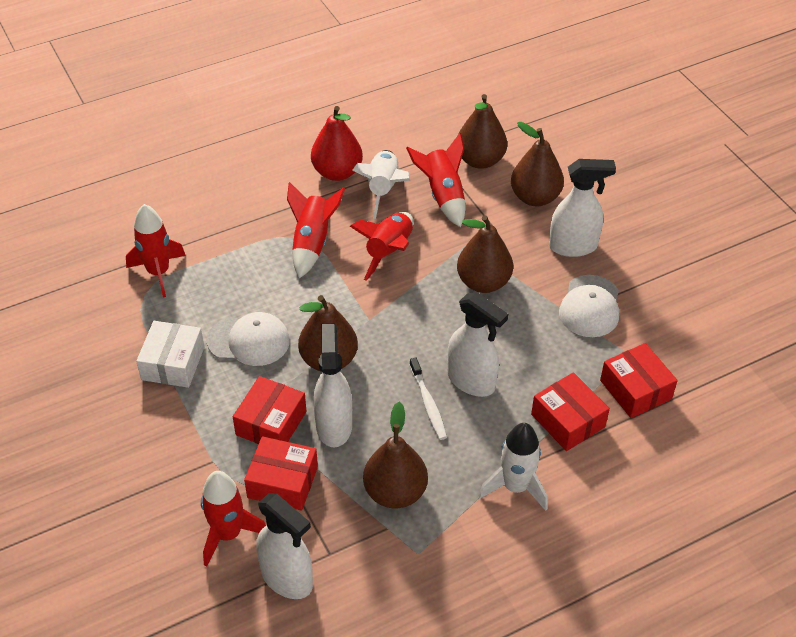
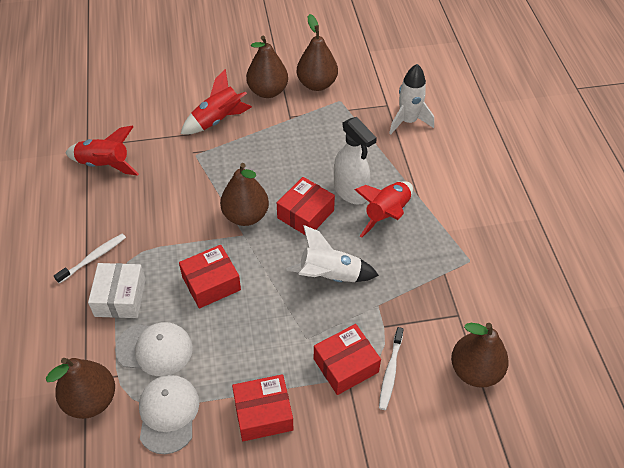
red pear: 1 -> 0
red rocket: 5 -> 3
white spray bottle: 4 -> 1
white toothbrush: 1 -> 2

